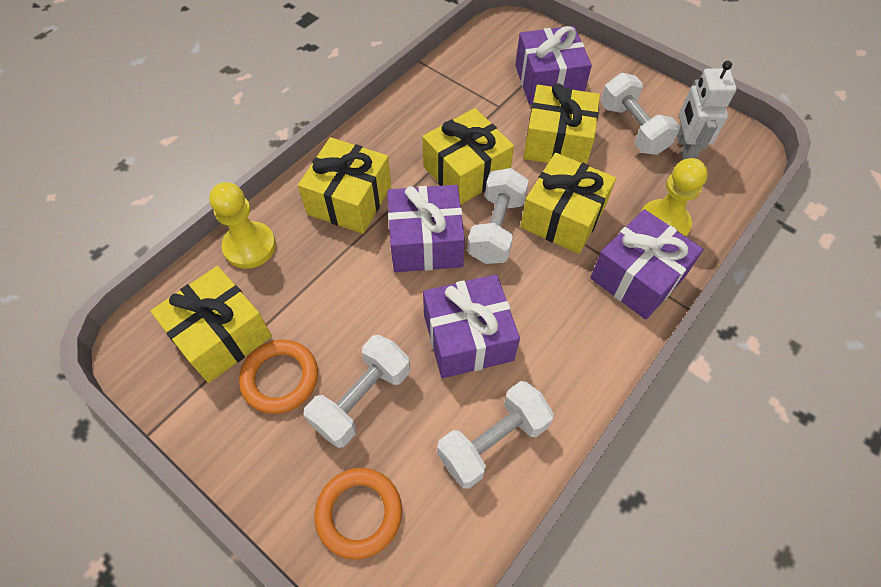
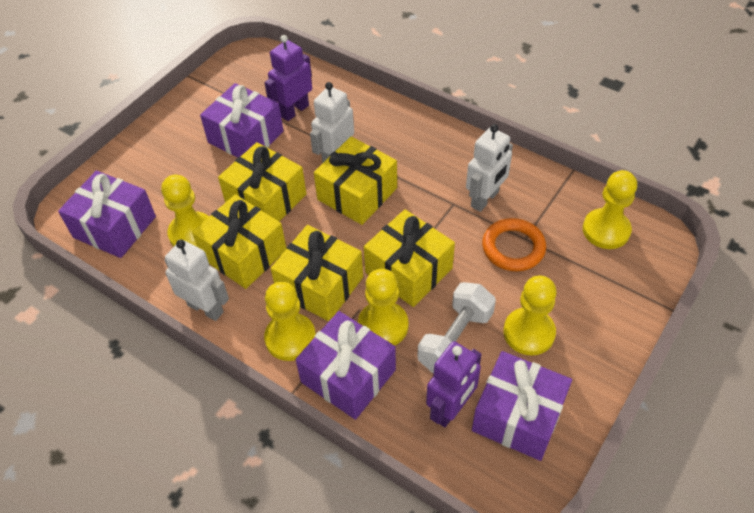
orange ring: 2 -> 1
purple robot: 0 -> 2
white dumbbell: 4 -> 1
white robot: 1 -> 3
yellow pawn: 2 -> 5

